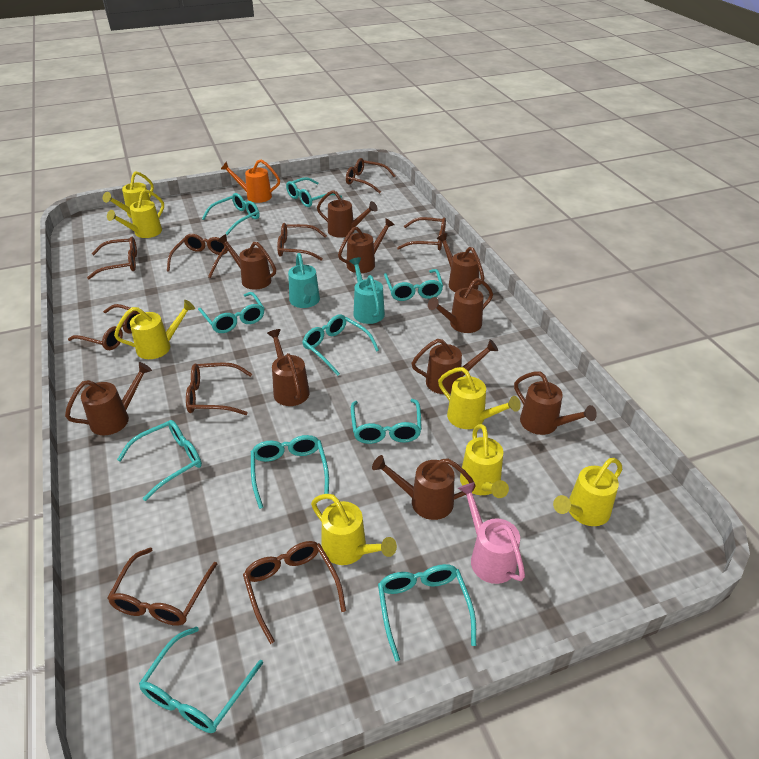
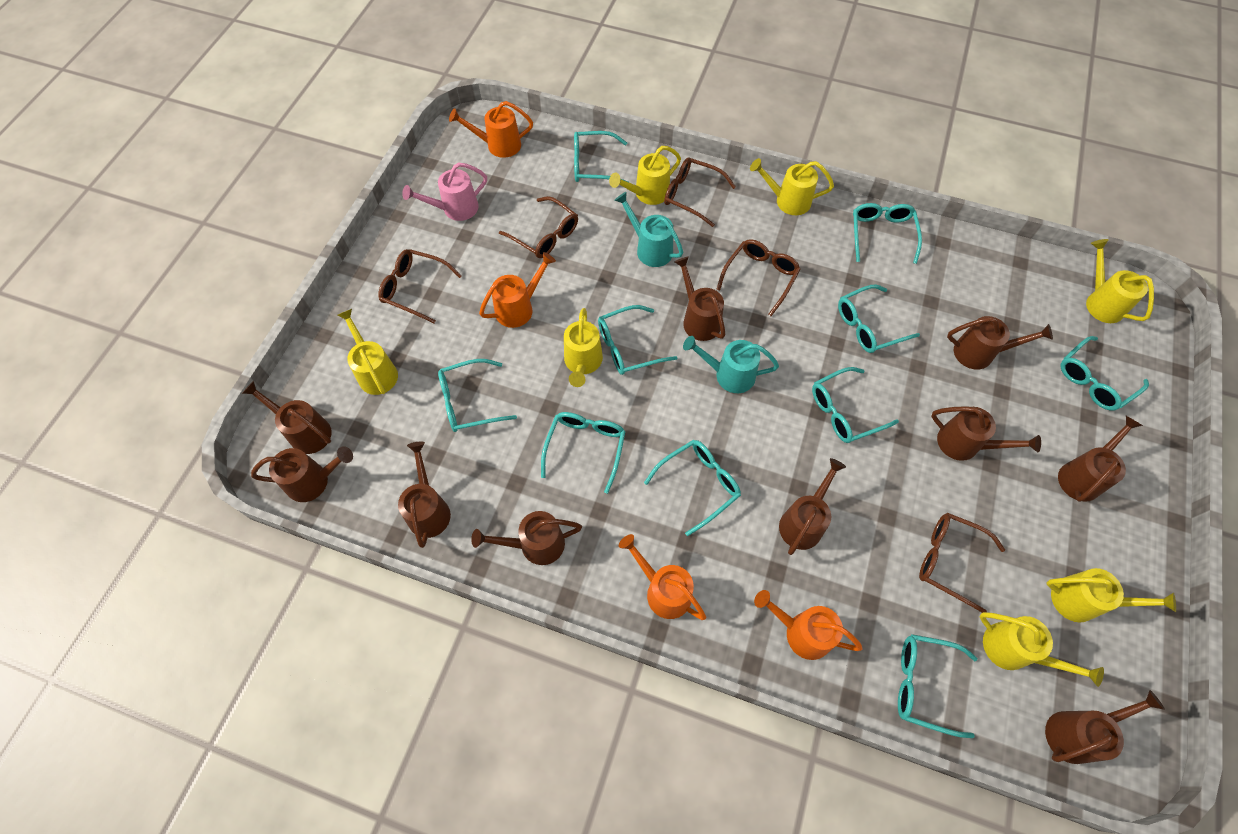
brown glasses: 9 -> 5
orange watering can: 1 -> 4

